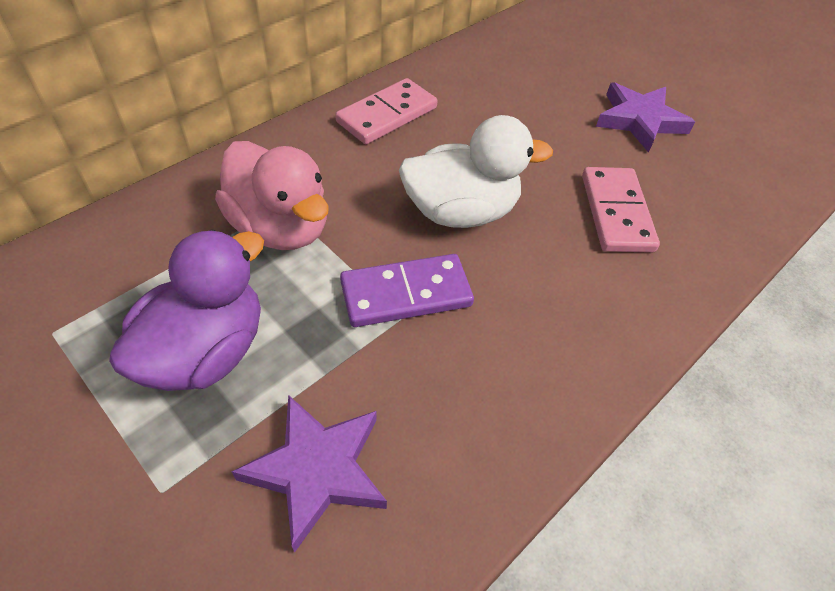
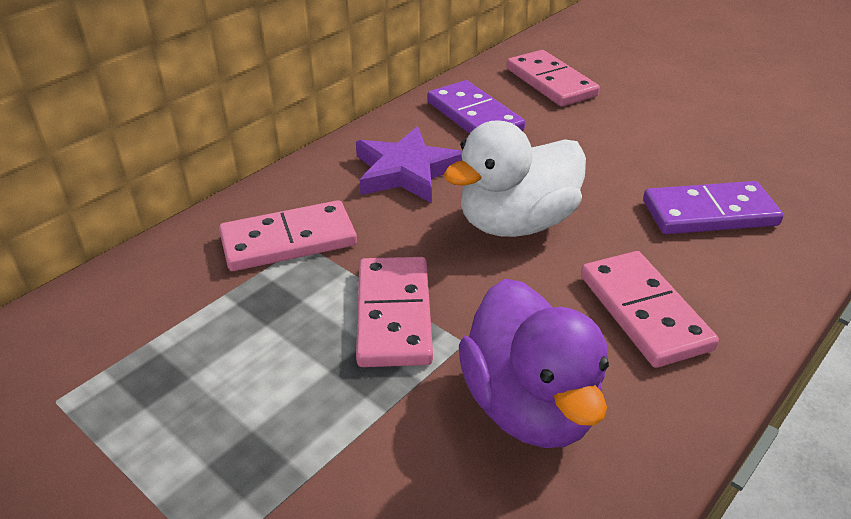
pink domino: 2 -> 4
pink duck: 1 -> 0
purple domino: 1 -> 2
purple star: 2 -> 1

